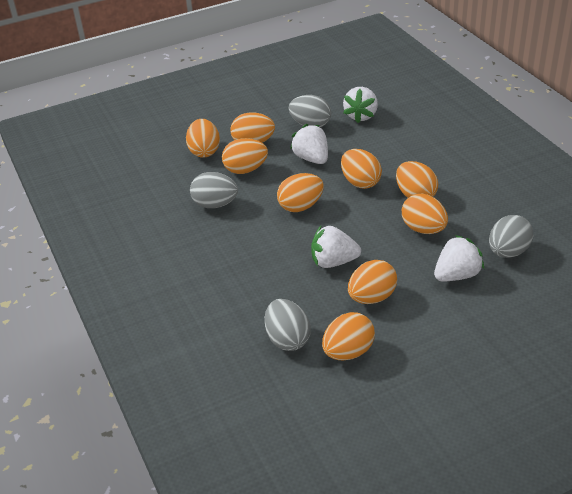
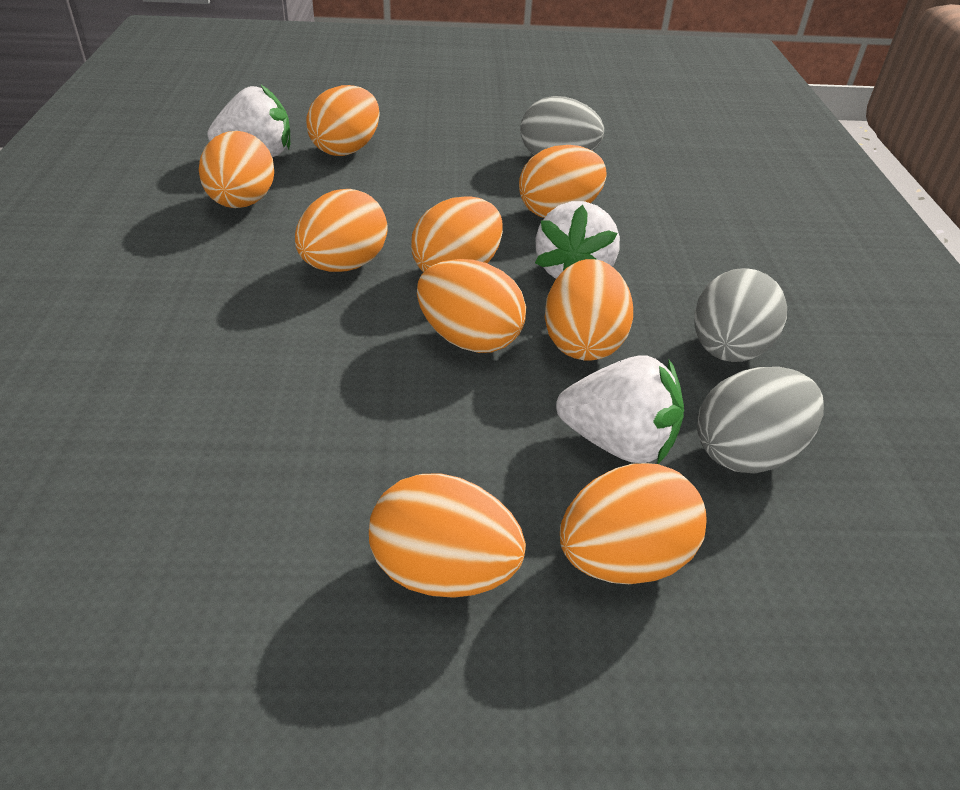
grey egg: 4 -> 3
white strawberry: 4 -> 3

